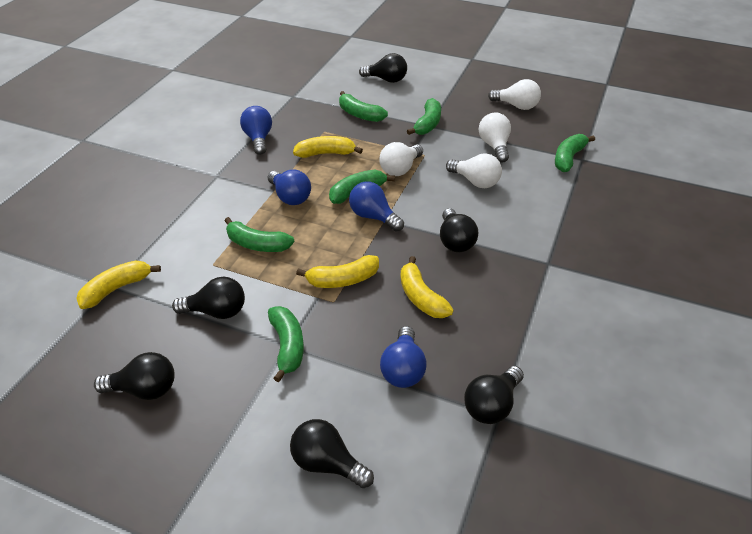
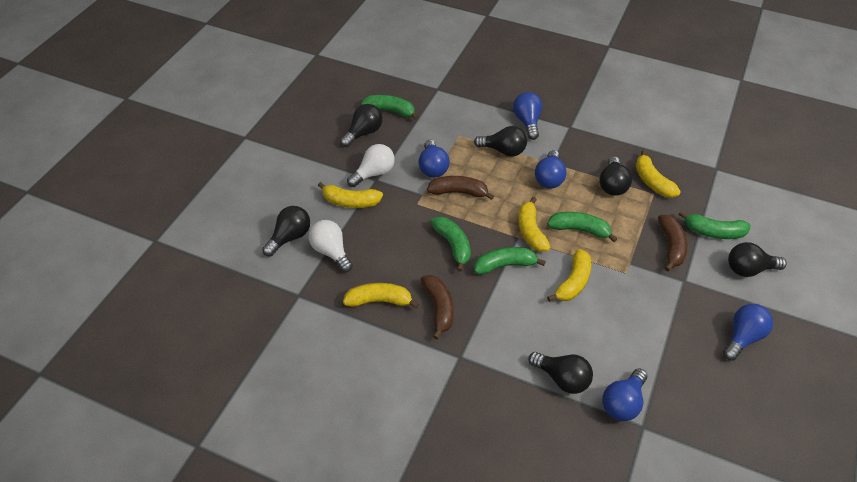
blue light bulb: 4 -> 5
brown banana: 0 -> 3
green banana: 6 -> 5
white light bulb: 4 -> 2
yellow banana: 4 -> 5

